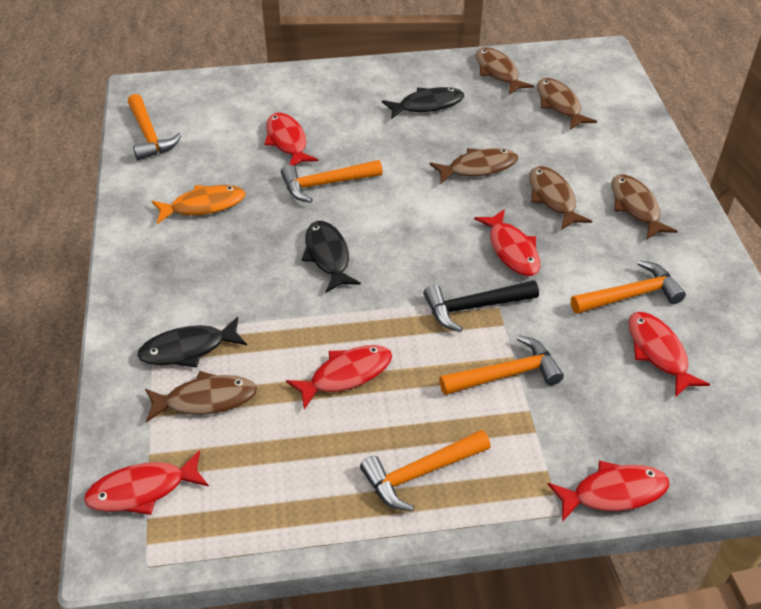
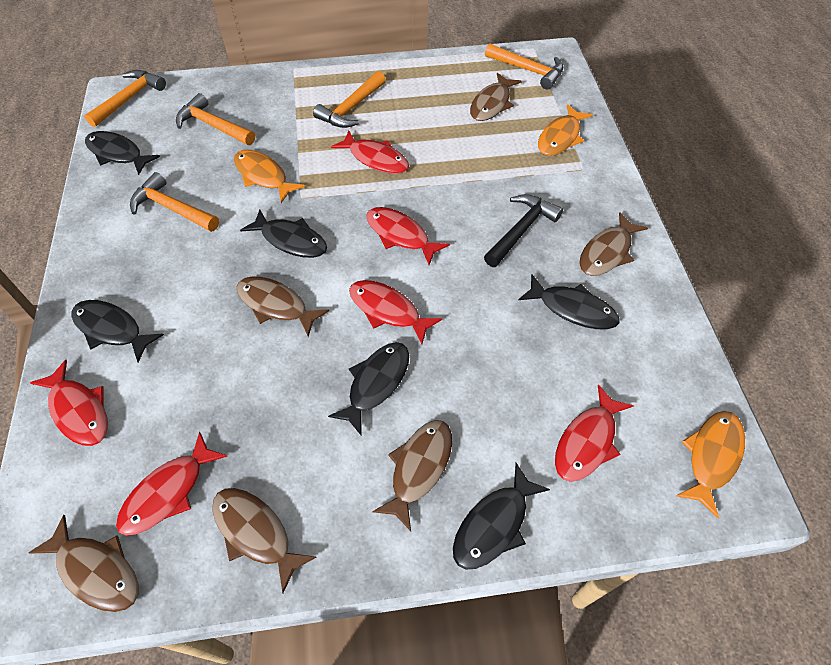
black fish: 3 -> 6
orange fish: 1 -> 3

